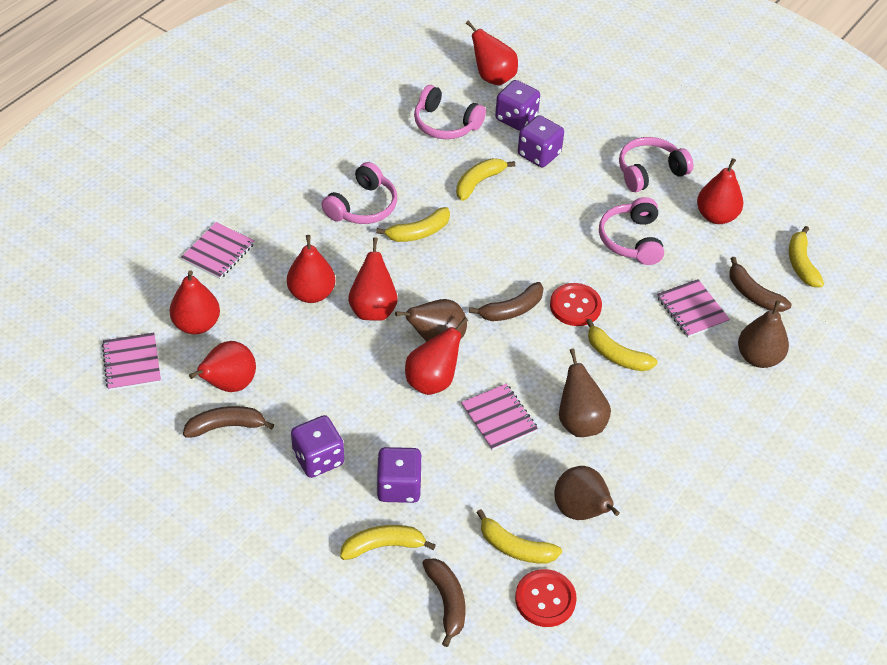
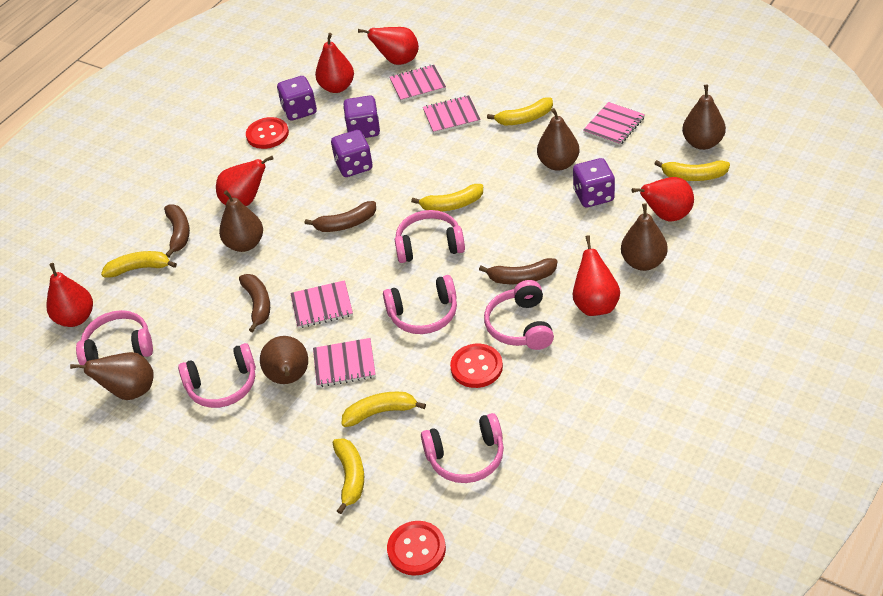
brown pear: 4 -> 6
pink headphones: 4 -> 6
pink notebook: 4 -> 5
red button: 2 -> 3
red pear: 7 -> 6

